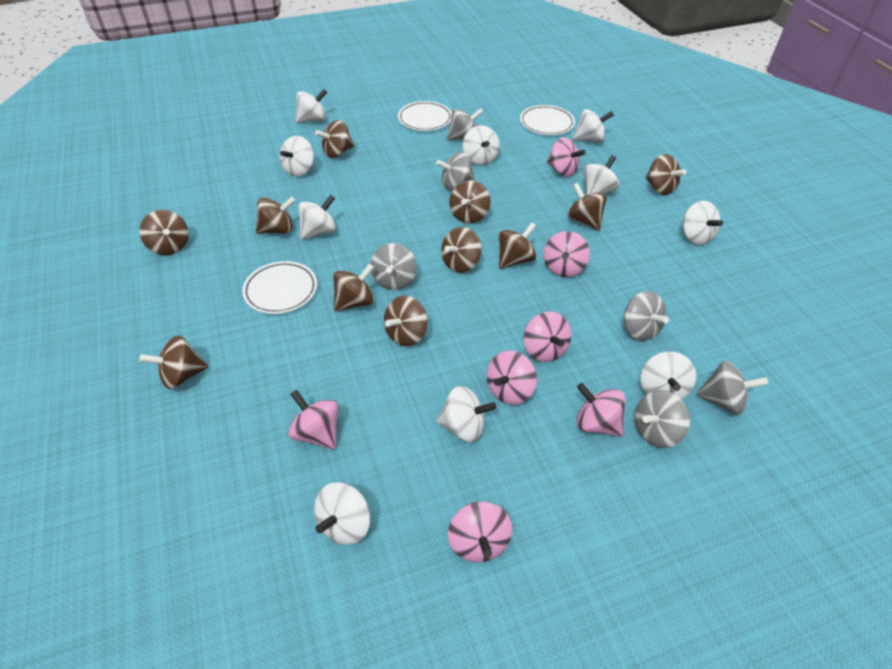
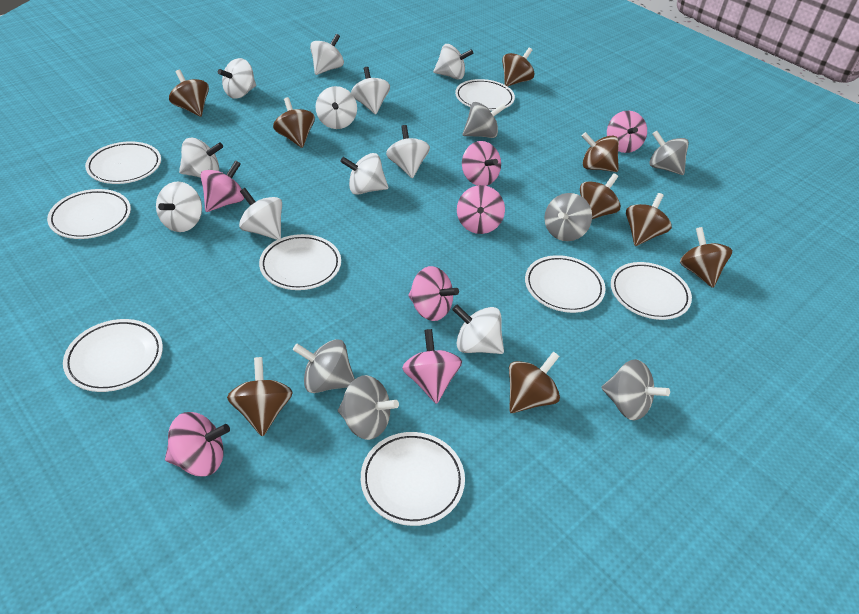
brown spinning top: 11 -> 9
white plate: 3 -> 8
white spinning top: 10 -> 11

